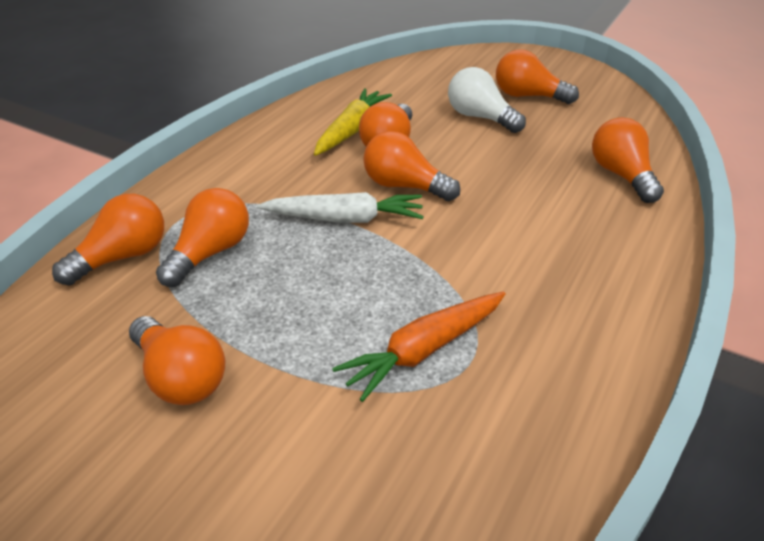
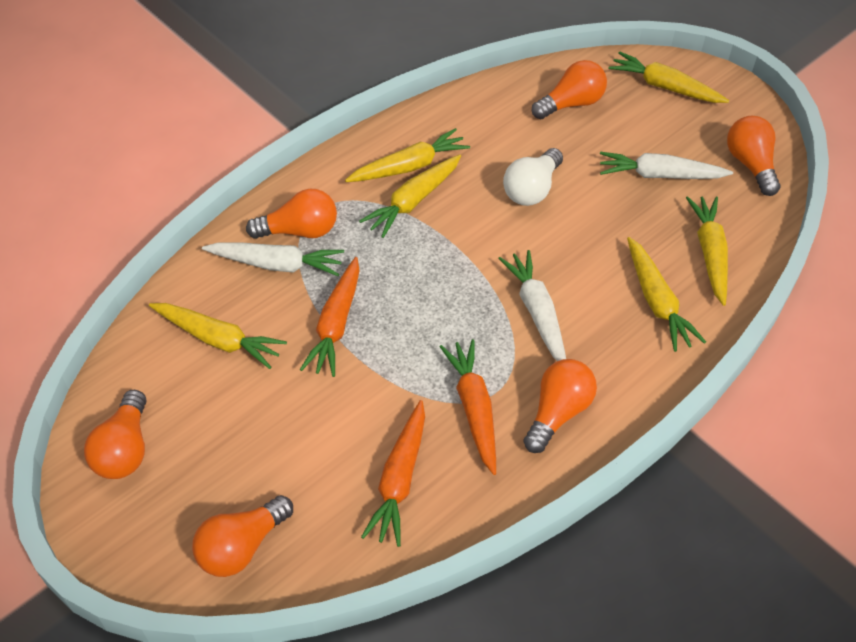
orange carrot: 1 -> 3
orange light bulb: 7 -> 6
white carrot: 1 -> 3
yellow carrot: 1 -> 6

